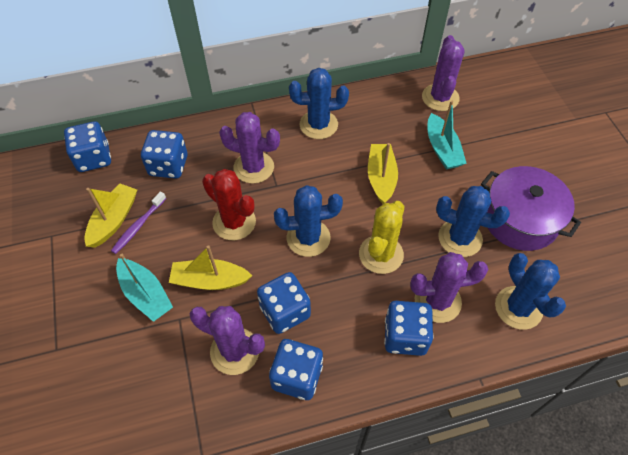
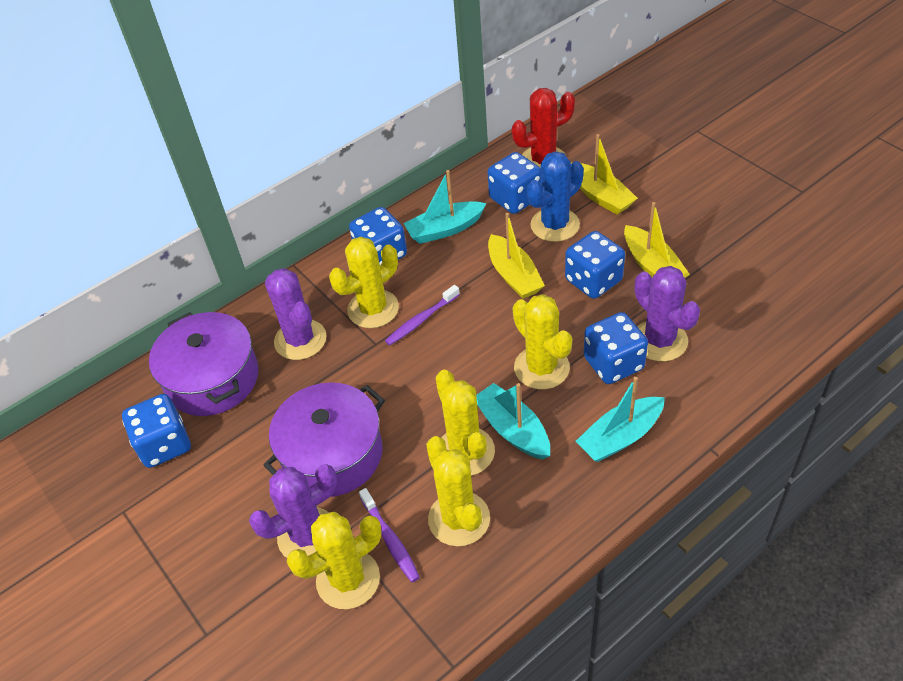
blue cactus: 4 -> 1
purple cactus: 4 -> 3
purple pot: 1 -> 2
purple toothbrush: 1 -> 2
turquoise boat: 2 -> 3
yellow cactus: 1 -> 5

